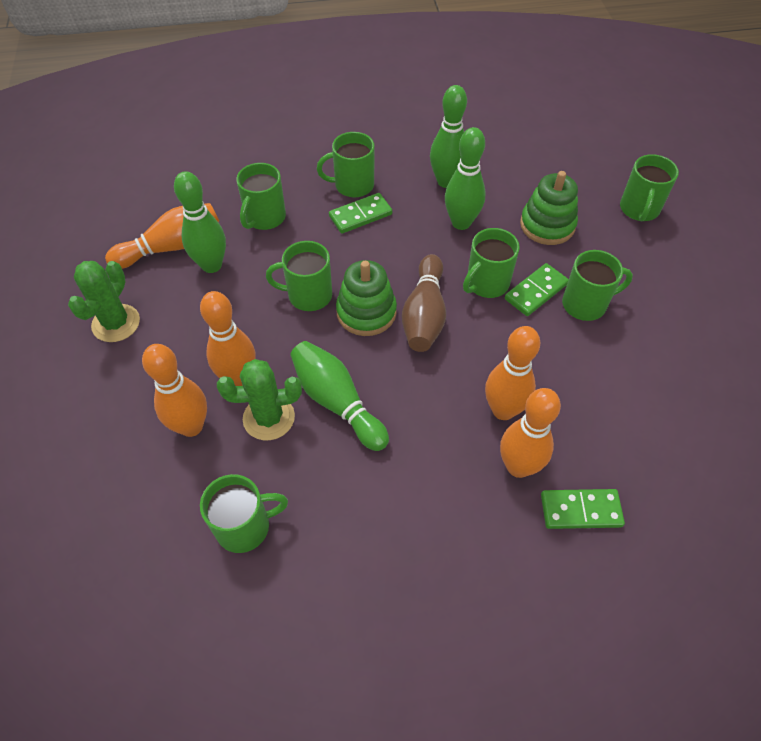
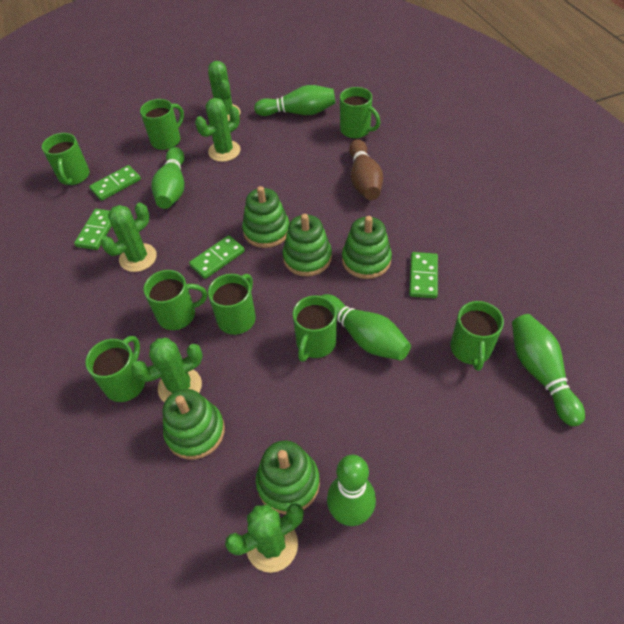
green bowling pin: 4 -> 5
green cactus: 2 -> 5
green domino: 3 -> 4
green mug: 7 -> 8
green stacking toy: 2 -> 5
orange bowling pin: 5 -> 0

